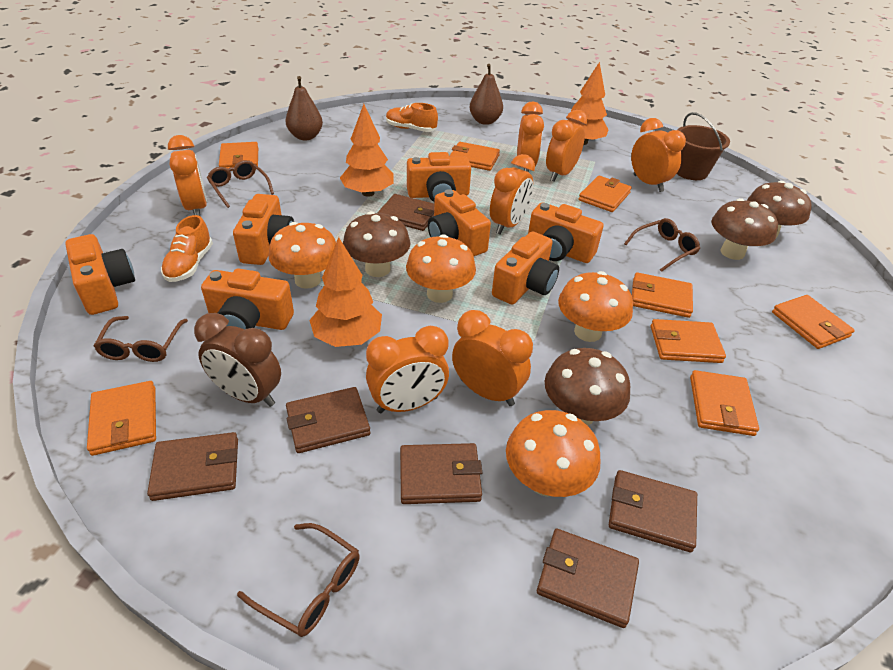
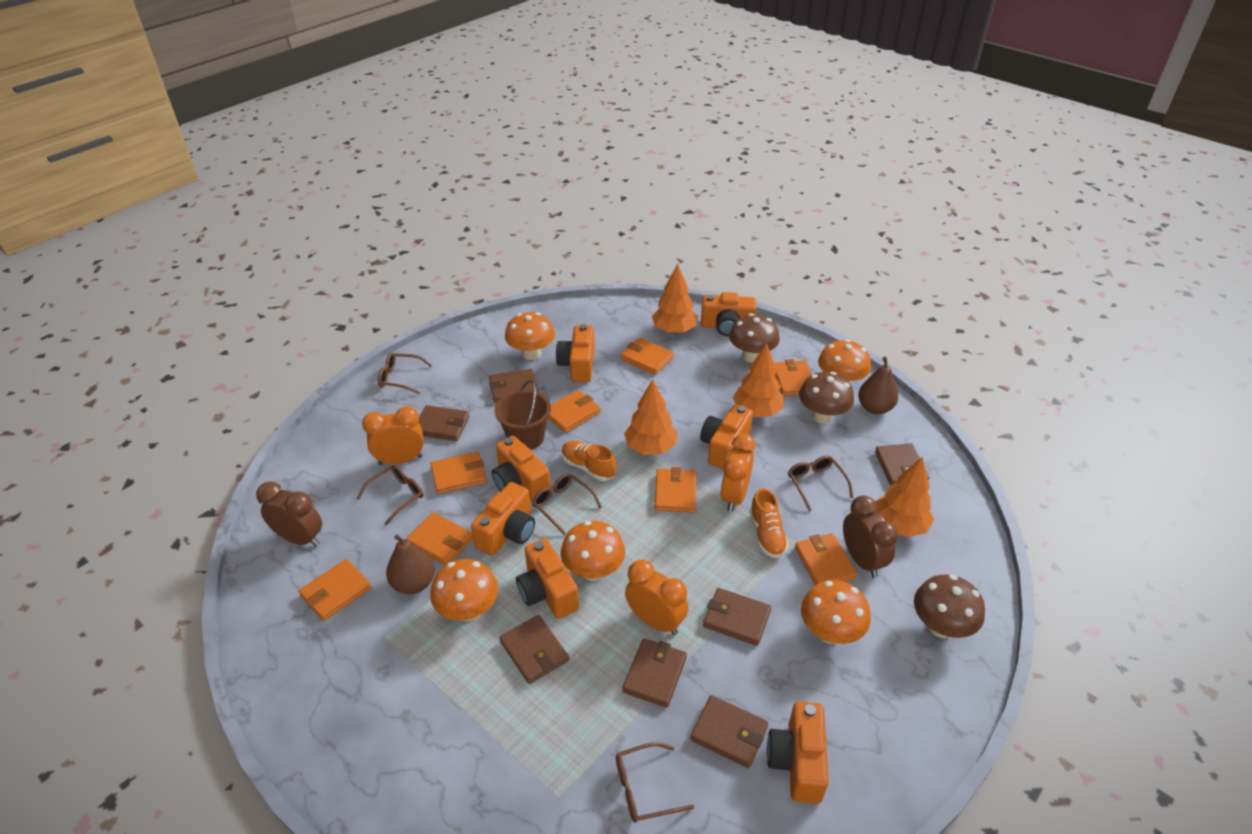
brown clock: 1 -> 2
brown glasses: 4 -> 5
brown mushroom: 4 -> 3
brown wallet: 6 -> 7
orange clock: 7 -> 3
orange mushroom: 4 -> 5
orange tree: 3 -> 4

